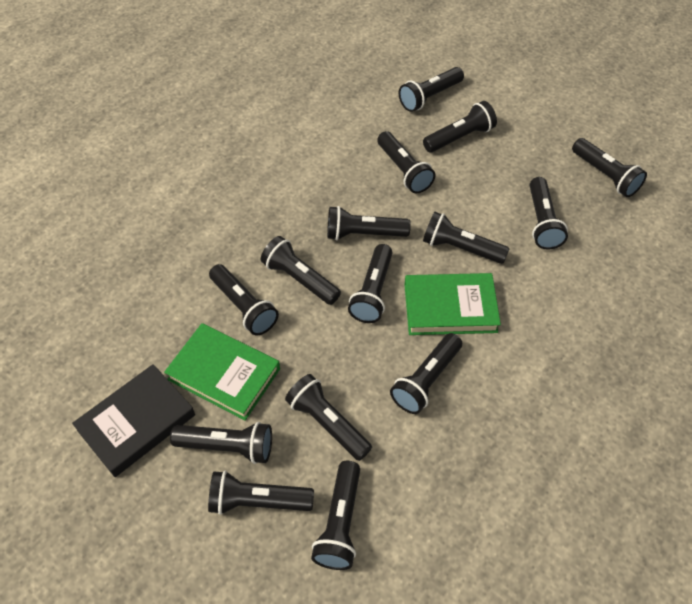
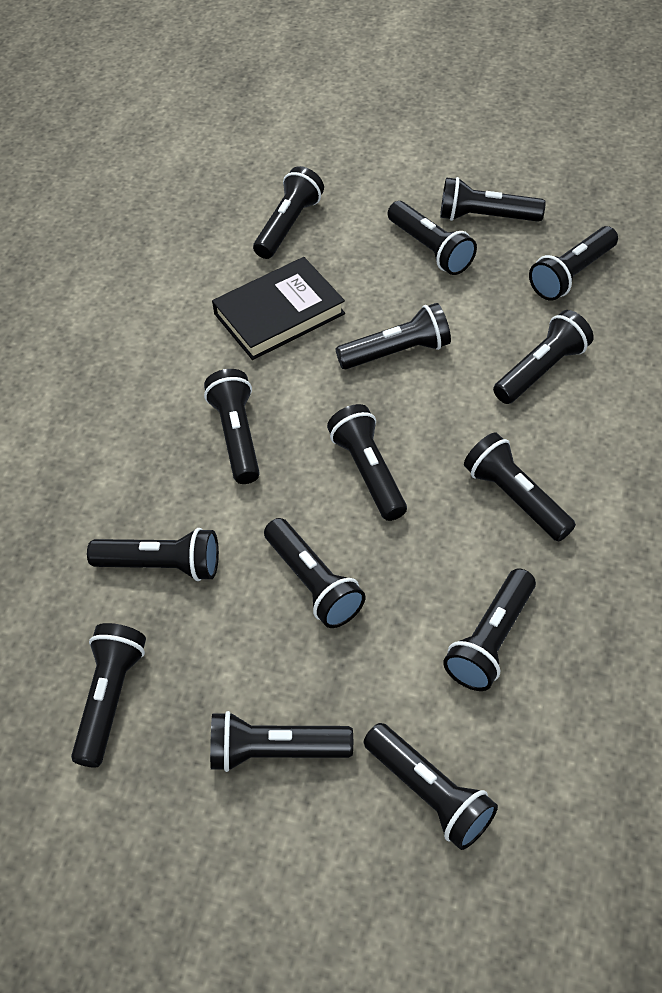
green book: 2 -> 0

